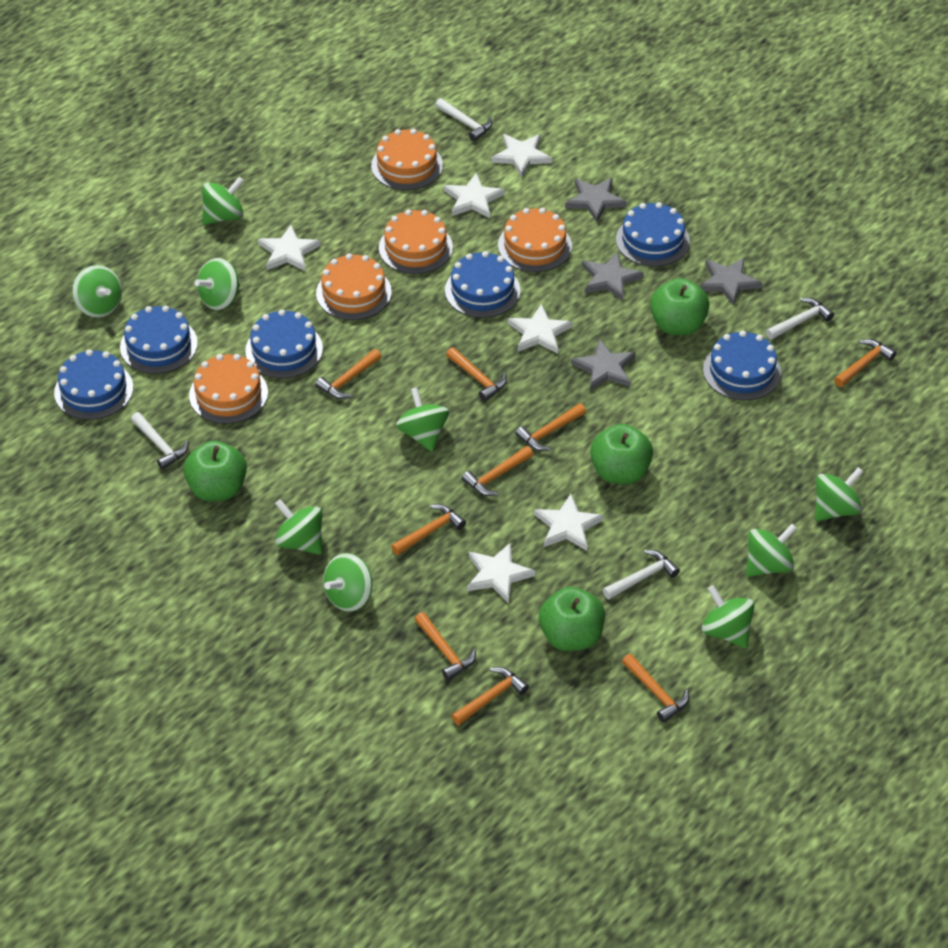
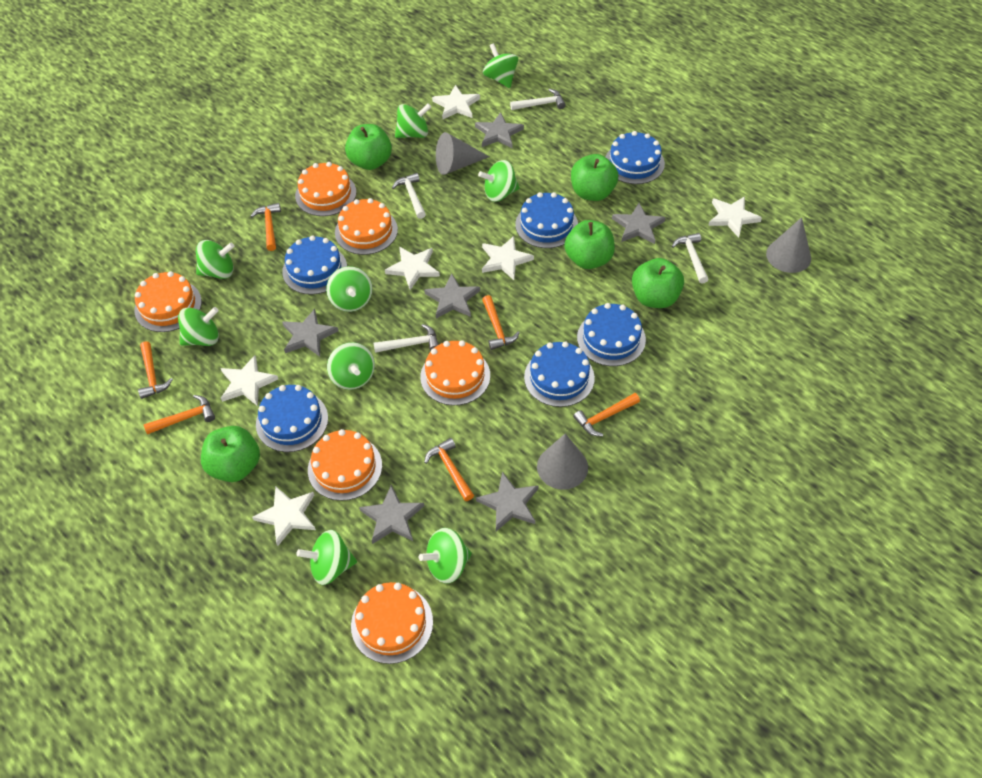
green apple: 4 -> 5
grey cone: 0 -> 3
grey star: 4 -> 6
orange cake: 5 -> 6
orange hammer: 9 -> 6

